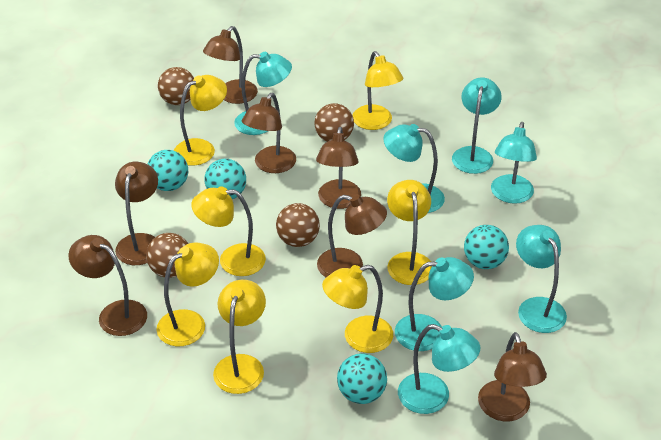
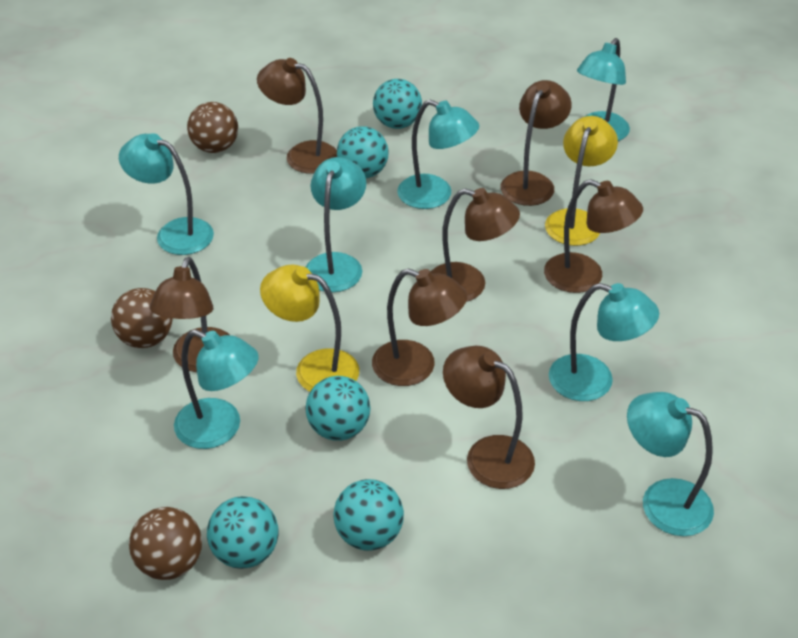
brown ball: 4 -> 3
turquoise ball: 4 -> 5
yellow lamp: 7 -> 2

